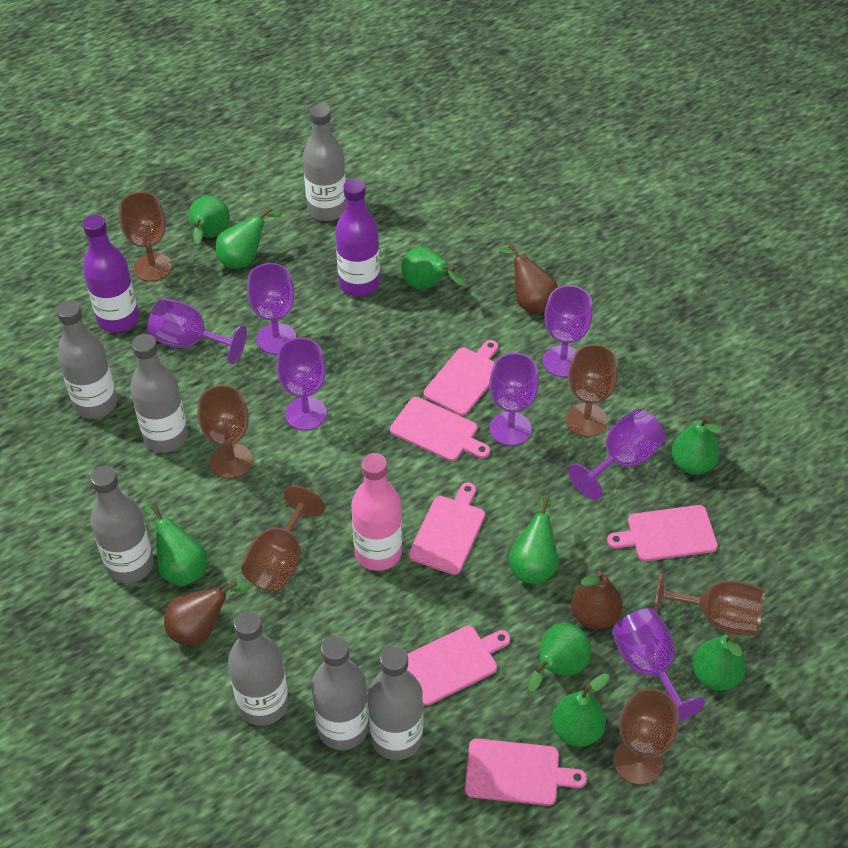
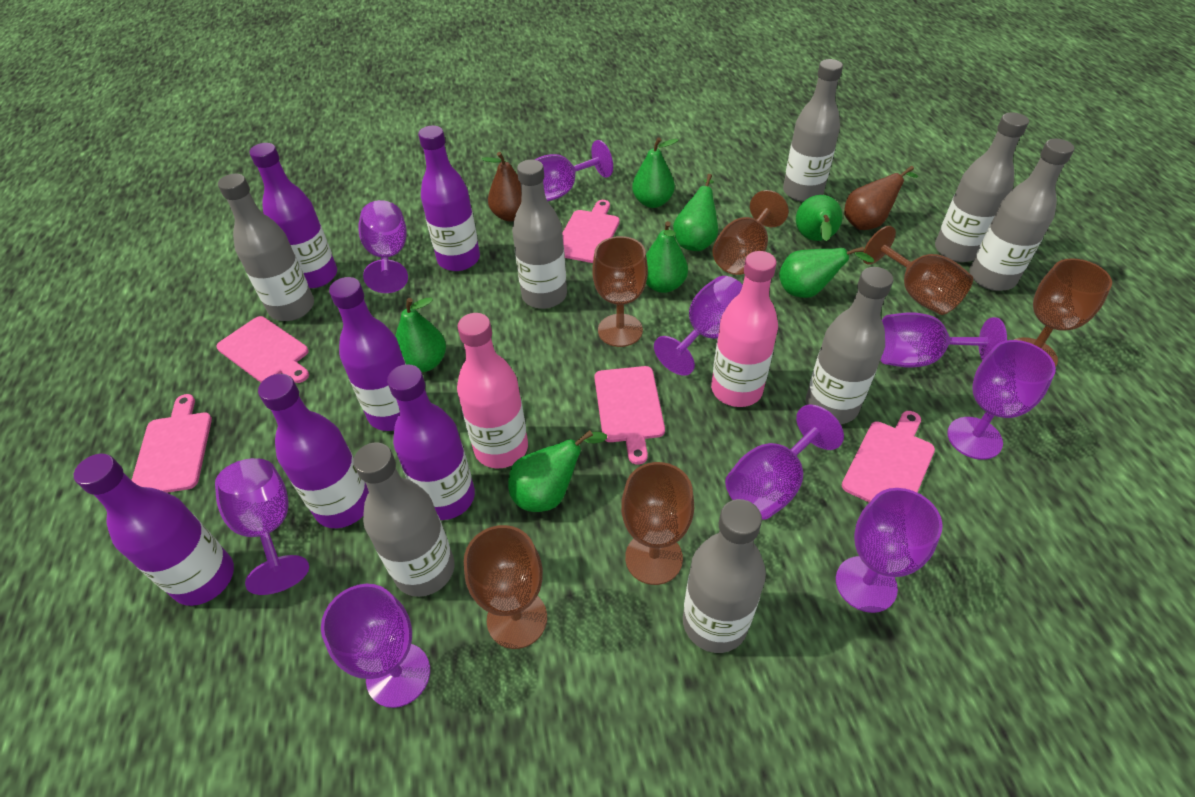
brown pear: 3 -> 2
green pear: 9 -> 7
grey bottle: 7 -> 8
pink bottle: 1 -> 2
pink cutting board: 6 -> 5
purple bottle: 2 -> 6
purple goblet: 7 -> 9

